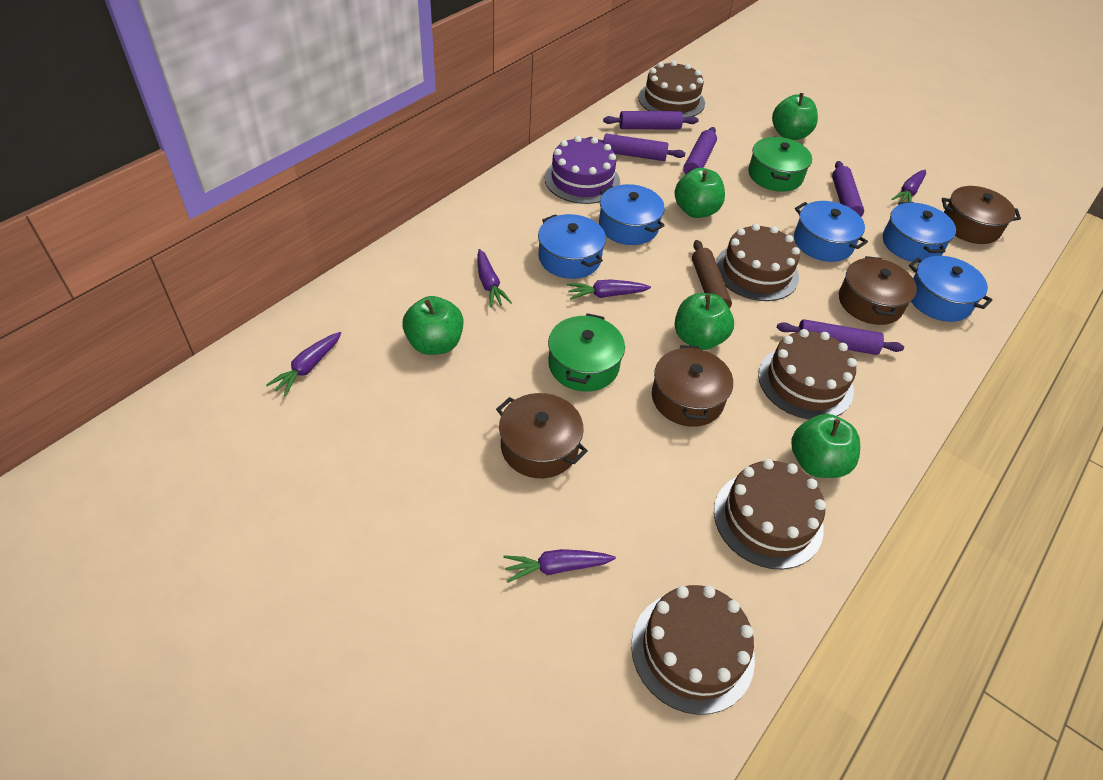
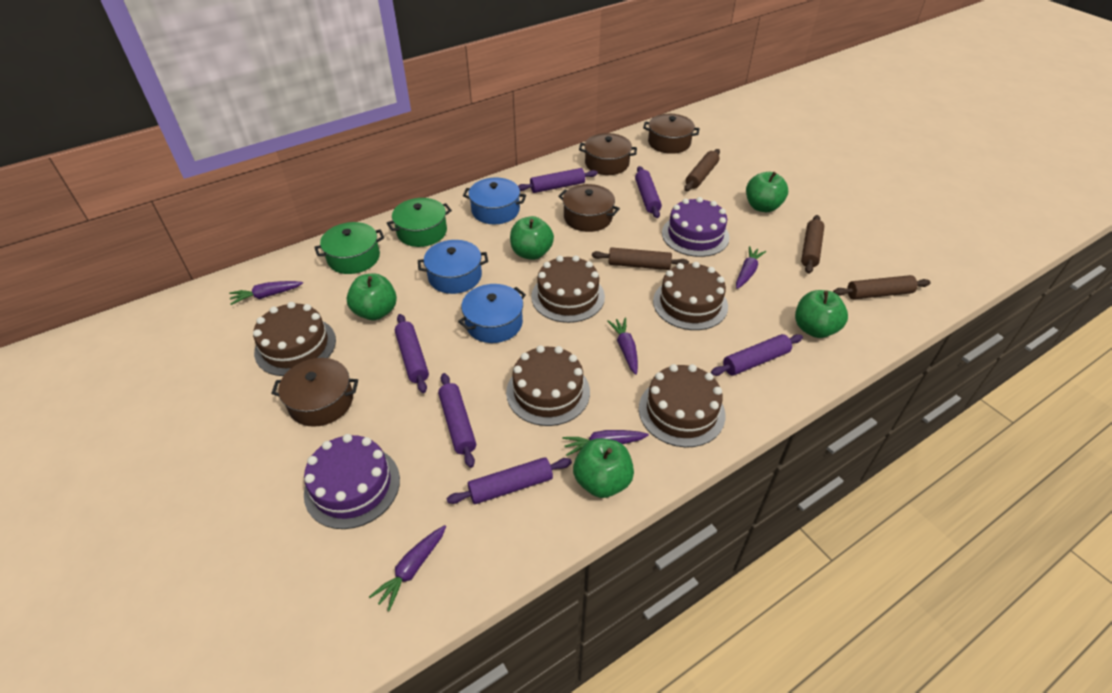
blue pot: 5 -> 3
brown rolling pin: 1 -> 4
purple cake: 1 -> 2
purple rolling pin: 5 -> 6

